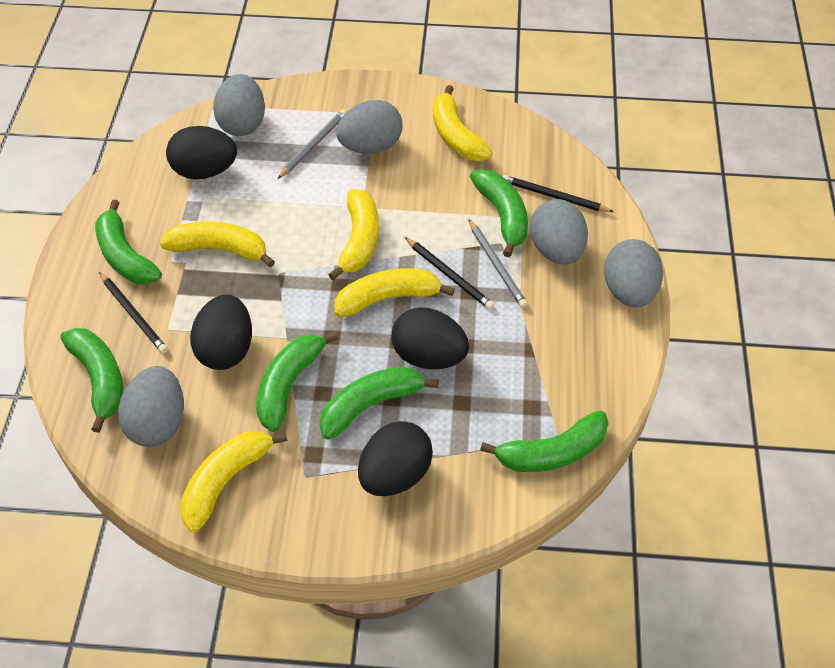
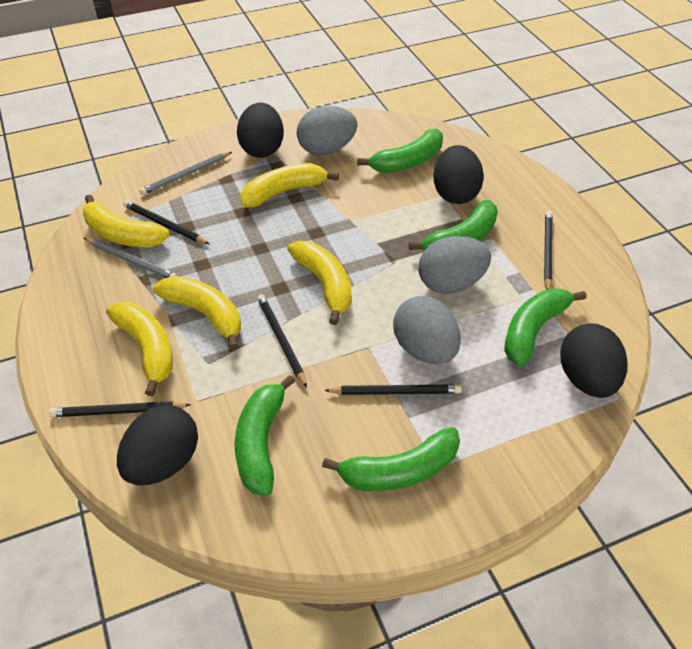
black pencil: 3 -> 5
green banana: 6 -> 5
grey egg: 5 -> 3

